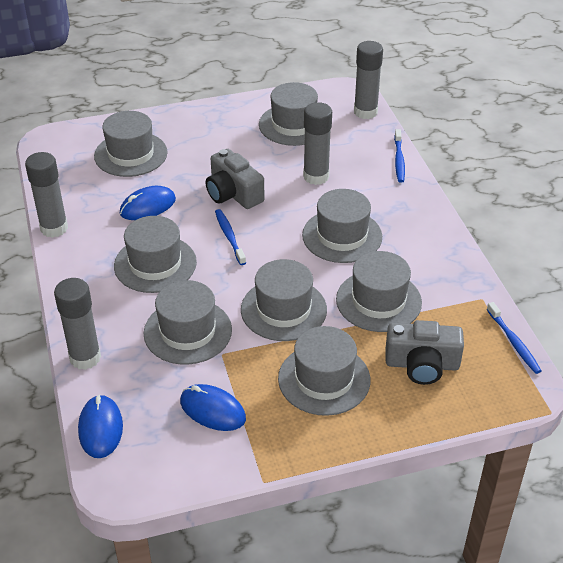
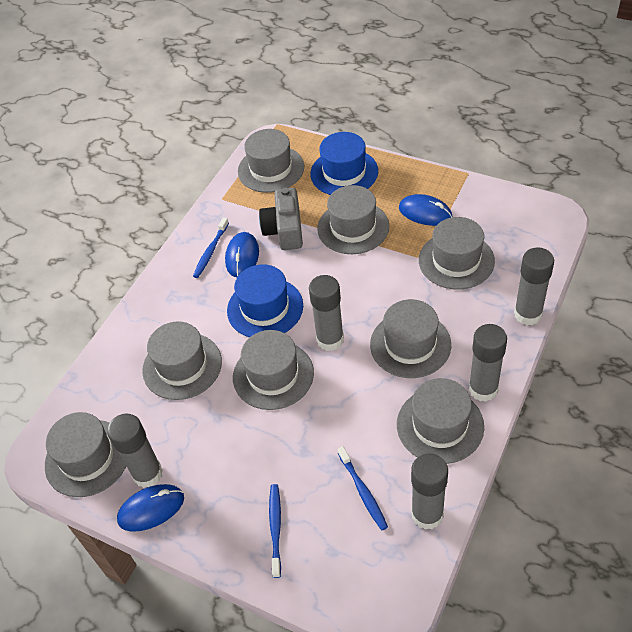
blue hat: 0 -> 2
grey camera: 2 -> 1
grey glue stick: 4 -> 5

